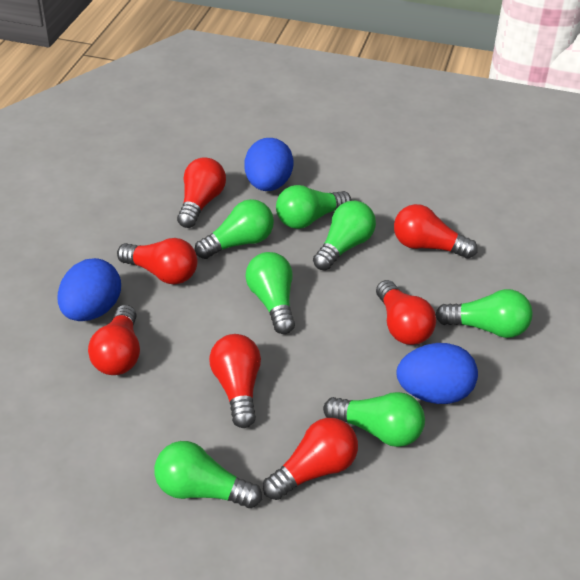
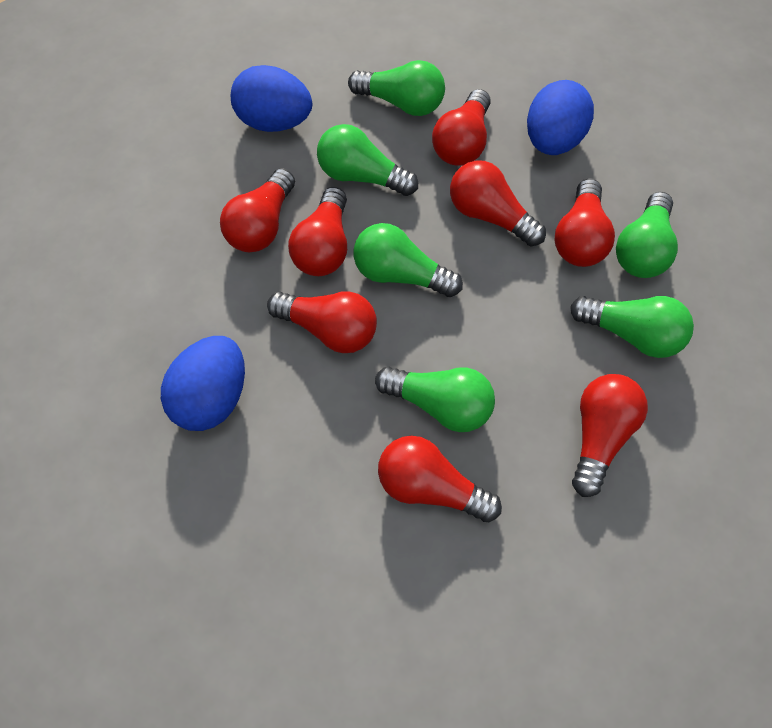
green light bulb: 7 -> 6
red light bulb: 7 -> 8

